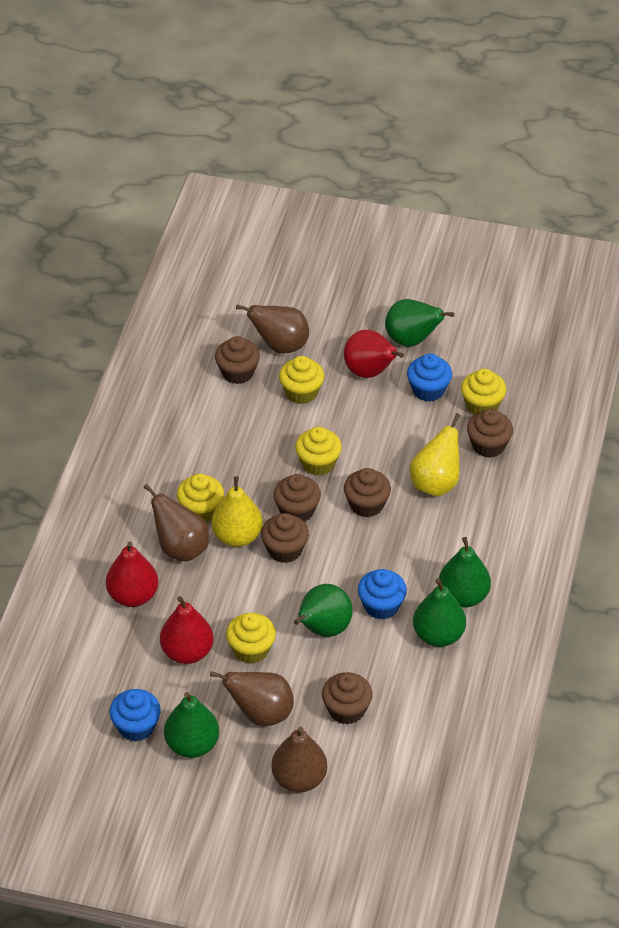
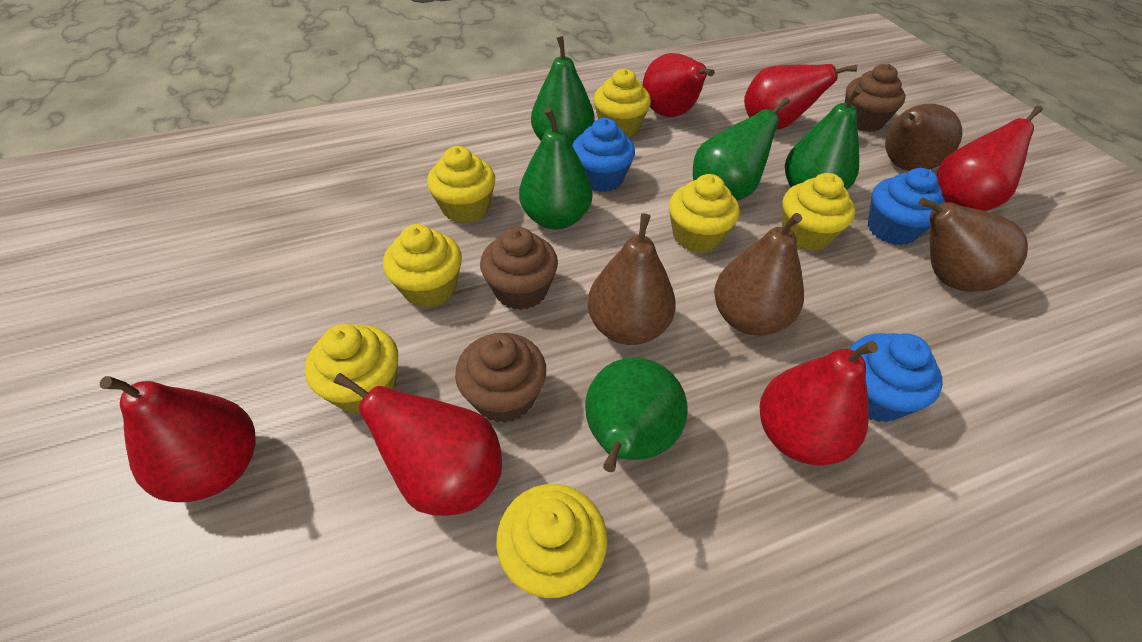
brown cupcake: 6 -> 3
red pear: 3 -> 6
yellow cupcake: 5 -> 7
yellow pear: 2 -> 0

